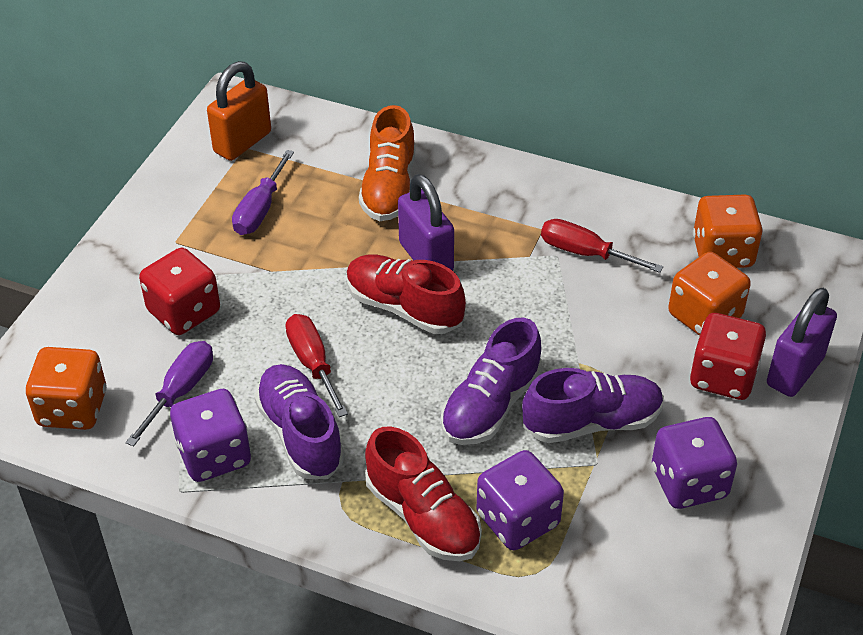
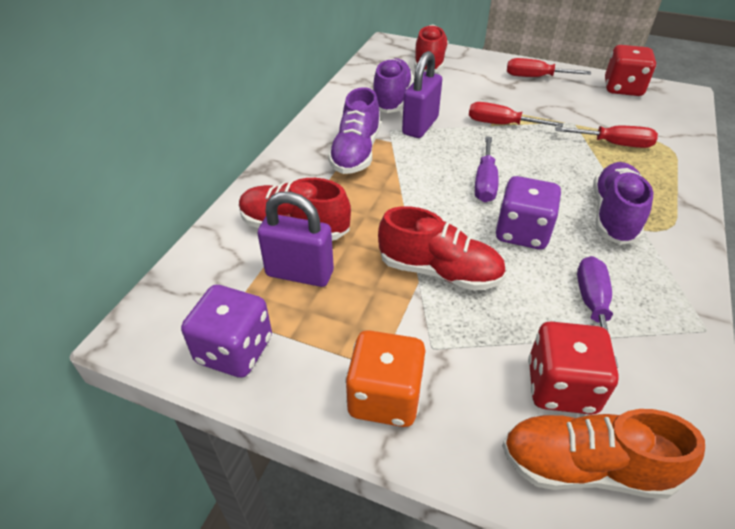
orange dice: 3 -> 1
orange padlock: 1 -> 0
purple dice: 3 -> 2
red screwdriver: 2 -> 3
red shoe: 2 -> 3

